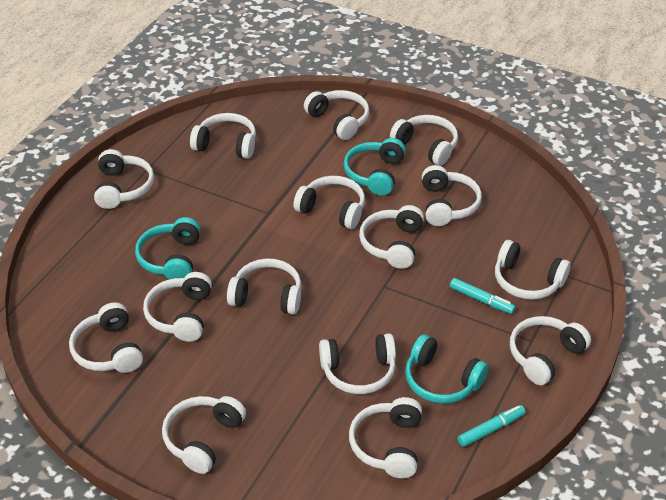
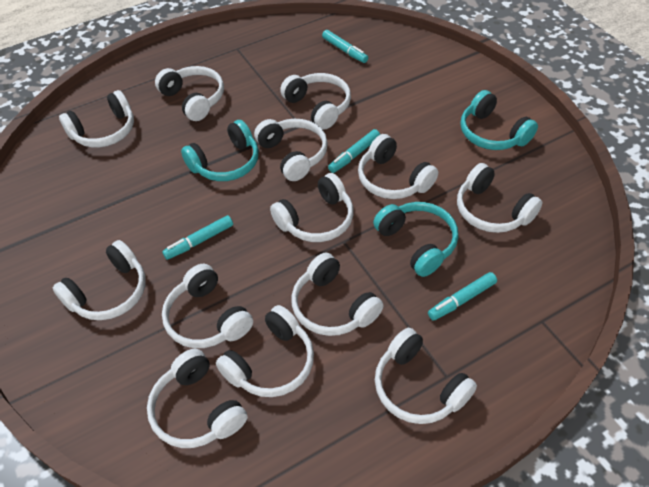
turquoise marker: 2 -> 4
white headphones: 15 -> 13

